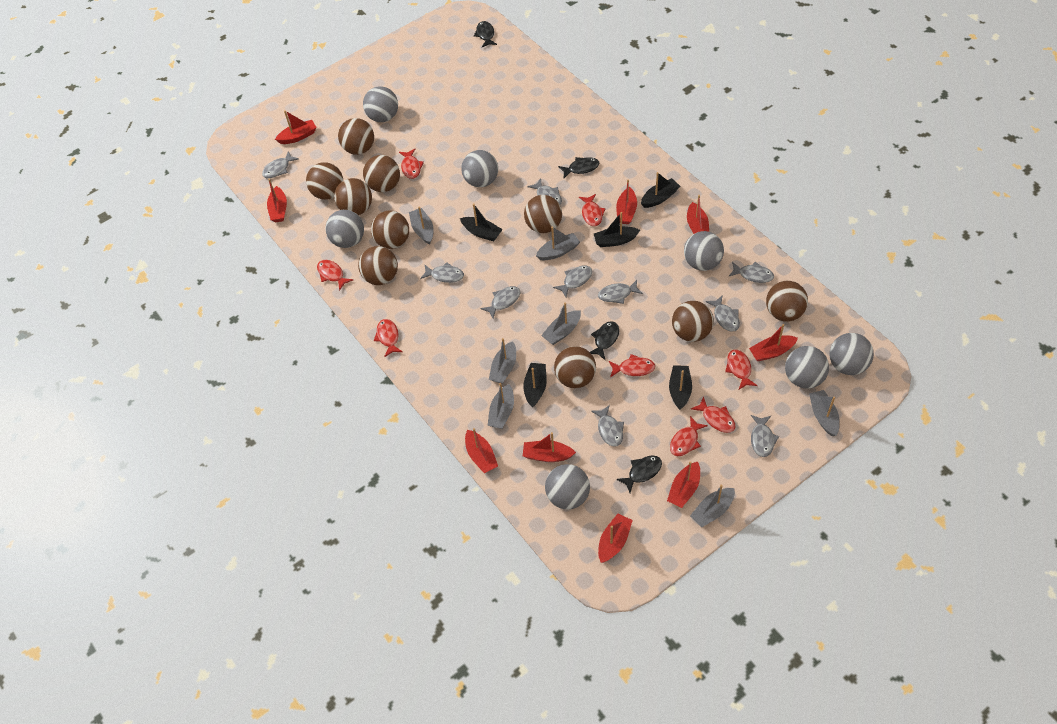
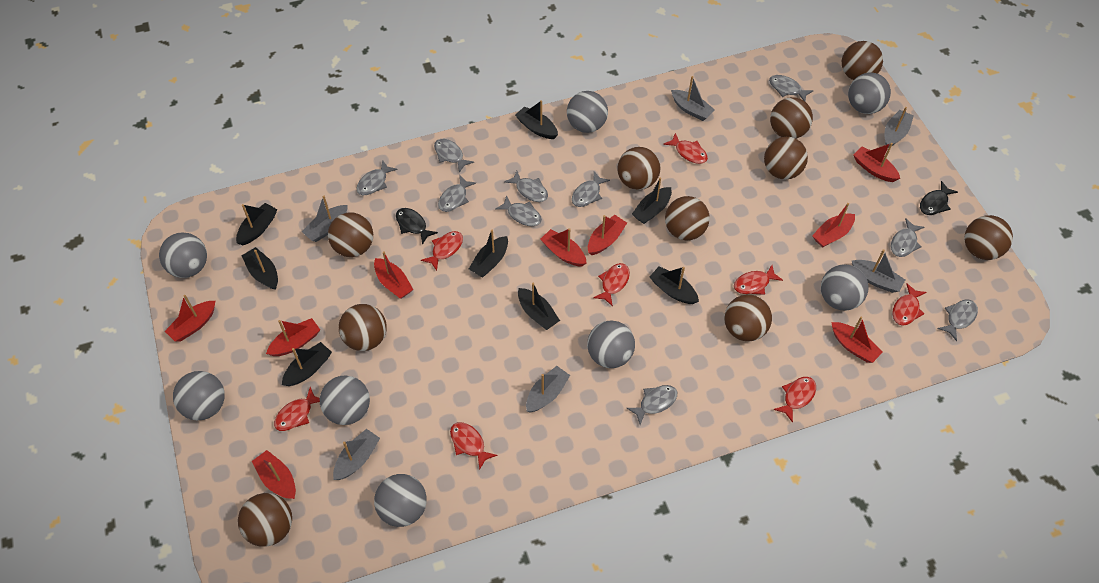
black boat: 5 -> 8
black fish: 4 -> 2
grey ball: 7 -> 8
grey boat: 7 -> 6

